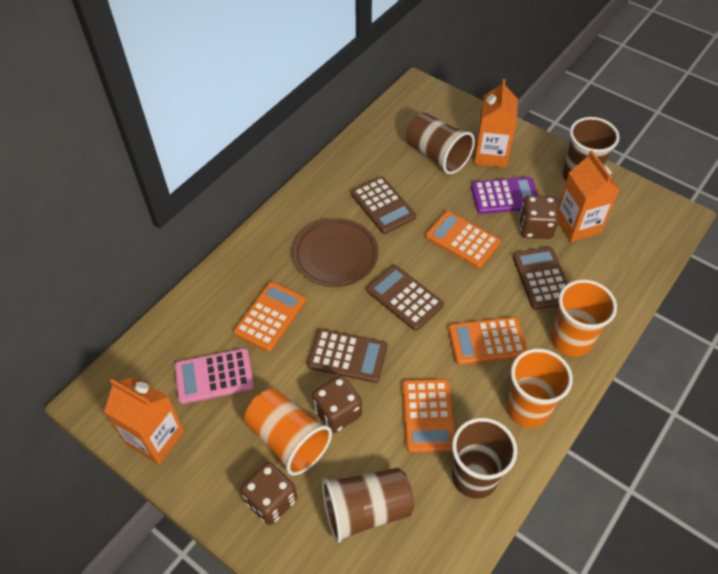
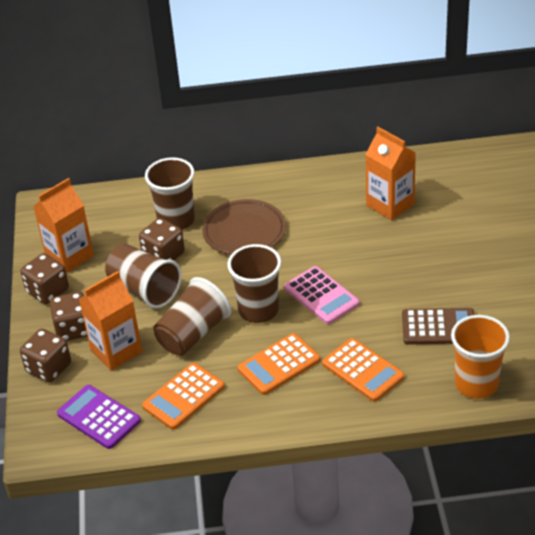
brown calculator: 4 -> 1
brown dice: 3 -> 4
orange calculator: 4 -> 3
orange cup: 3 -> 1

